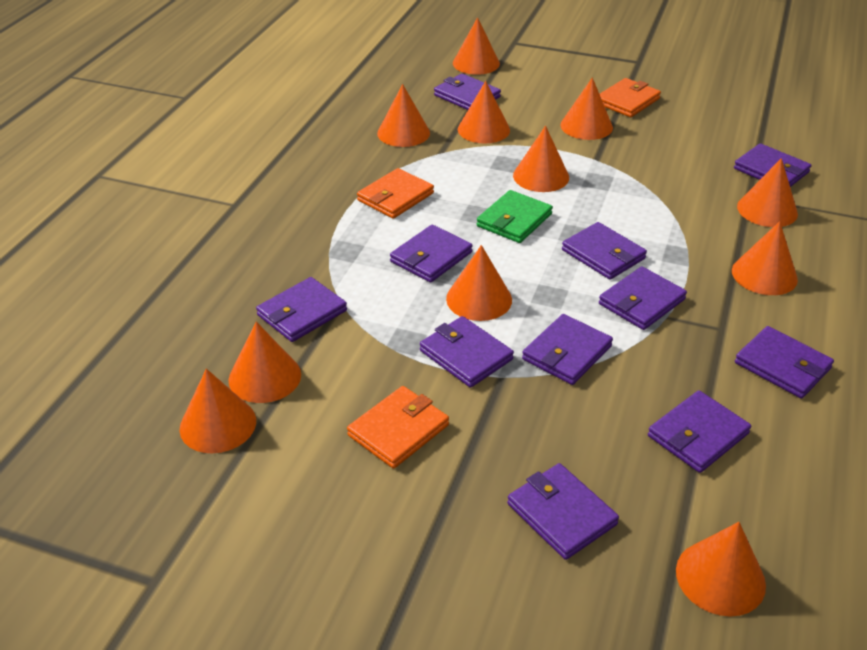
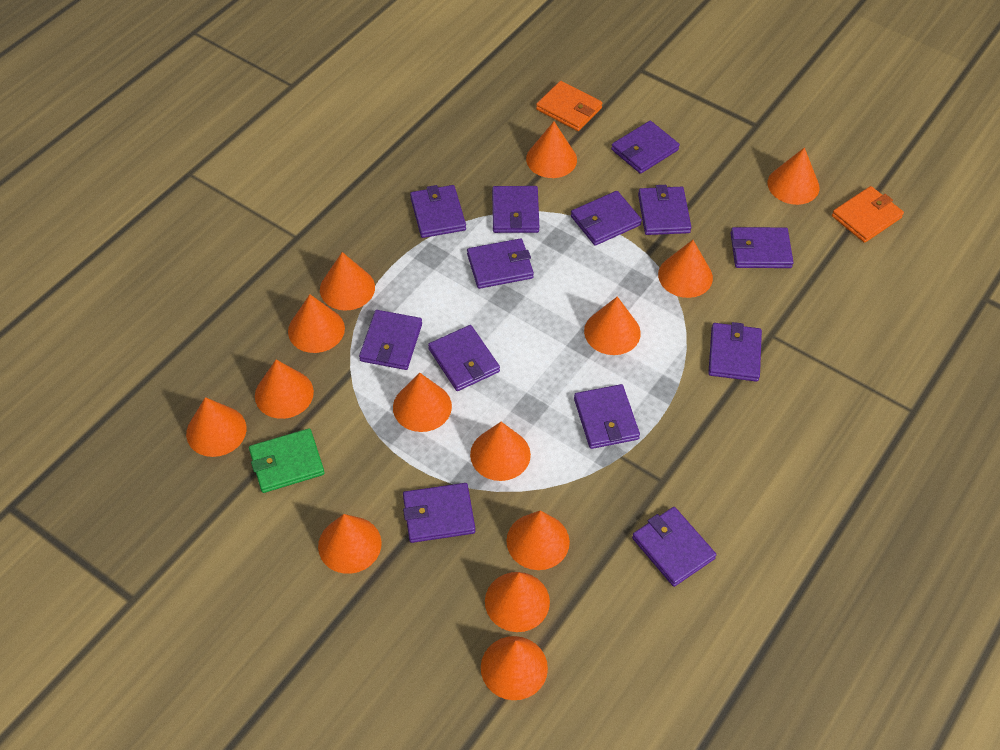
orange cone: 11 -> 14
orange wallet: 3 -> 2
purple wallet: 11 -> 13

